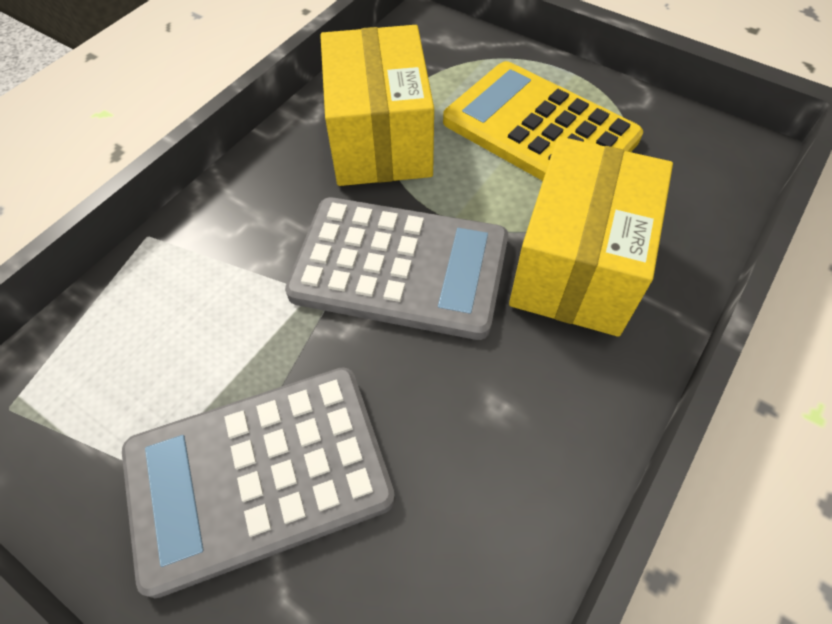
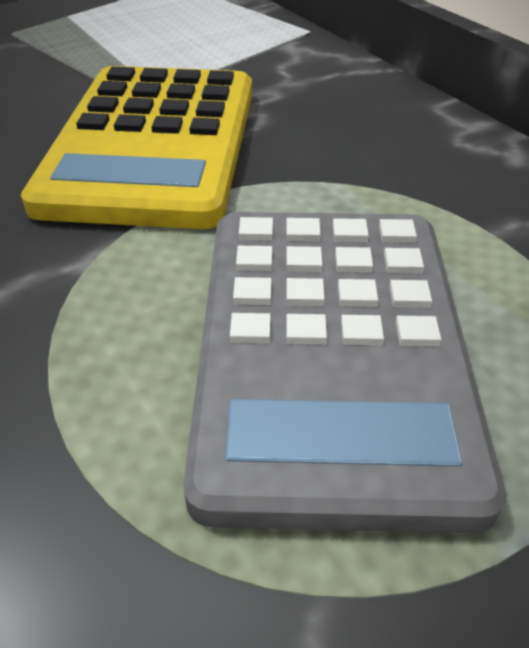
grey calculator: 2 -> 1
yellow box: 2 -> 0

